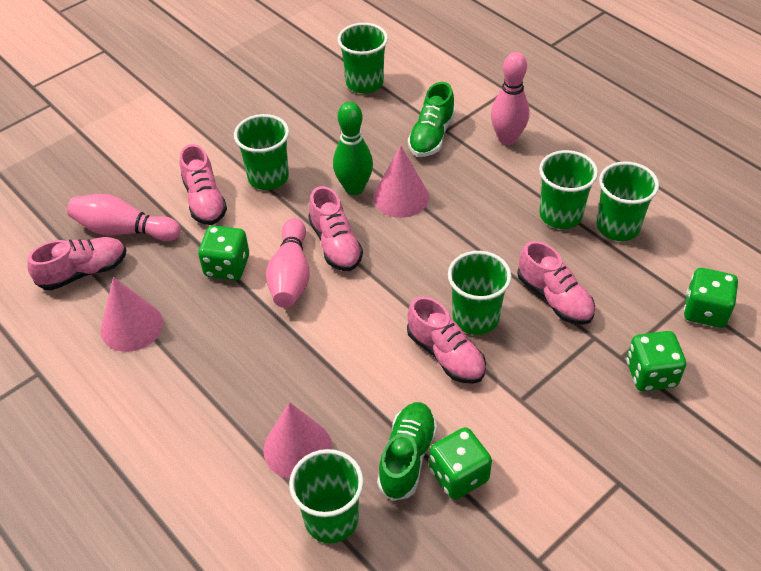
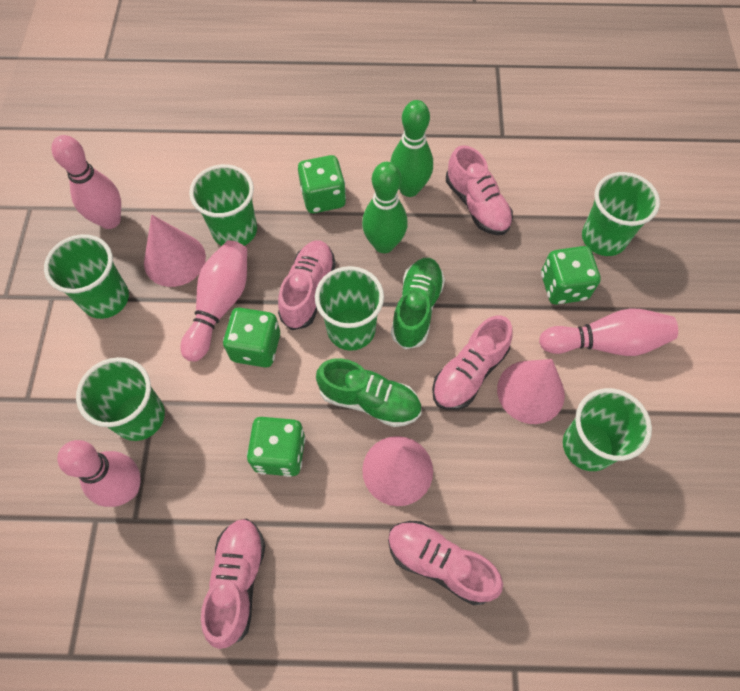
green bowling pin: 1 -> 2
pink bowling pin: 3 -> 4

